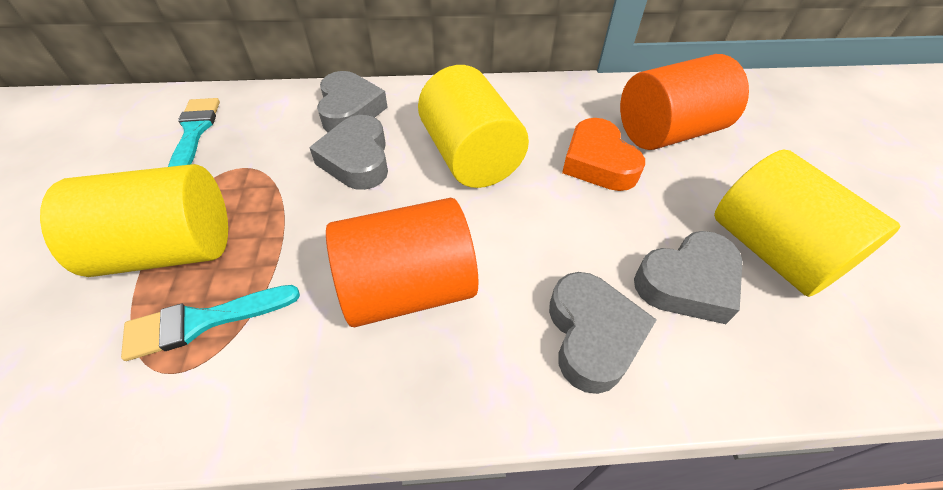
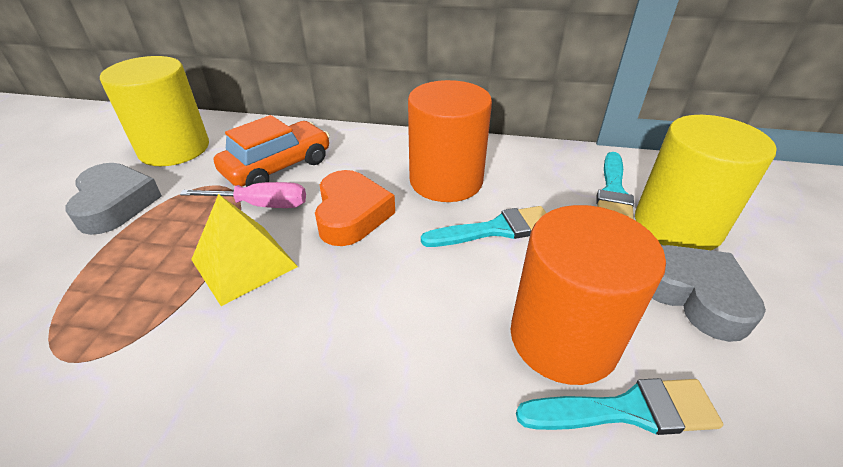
grey heart: 4 -> 2
orange car: 0 -> 1
pink screwdriver: 0 -> 1
turquoise brush: 2 -> 3
yellow cylinder: 3 -> 2
yellow pyramid: 0 -> 1

